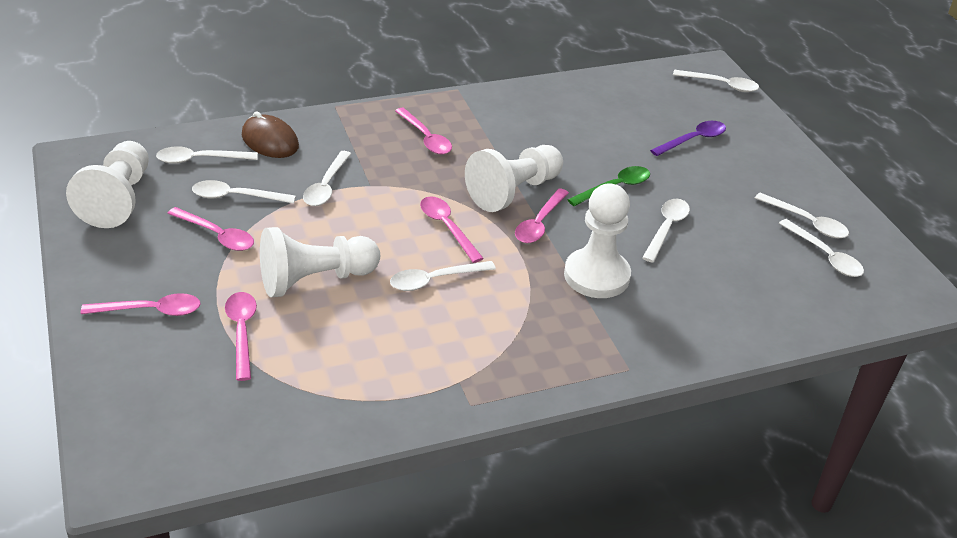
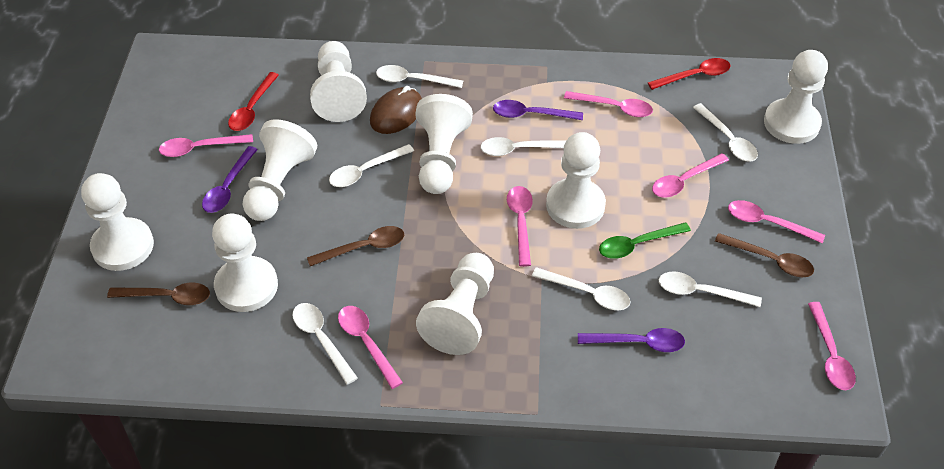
brown spoon: 0 -> 3
pink spoon: 6 -> 7
purple spoon: 1 -> 3
red spoon: 0 -> 2
white pawn: 4 -> 8
white spoon: 8 -> 7

